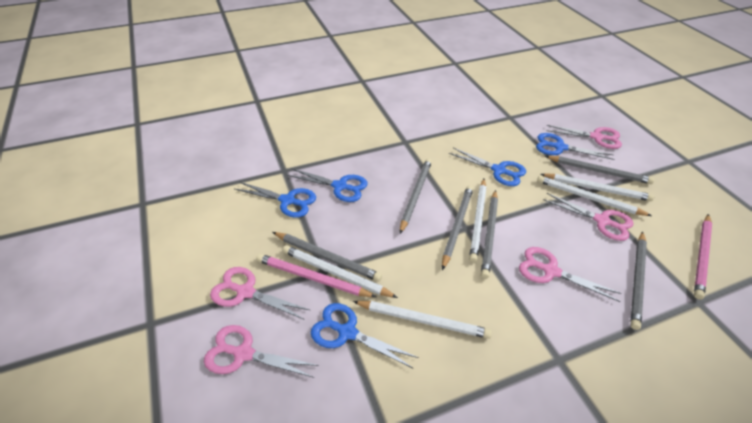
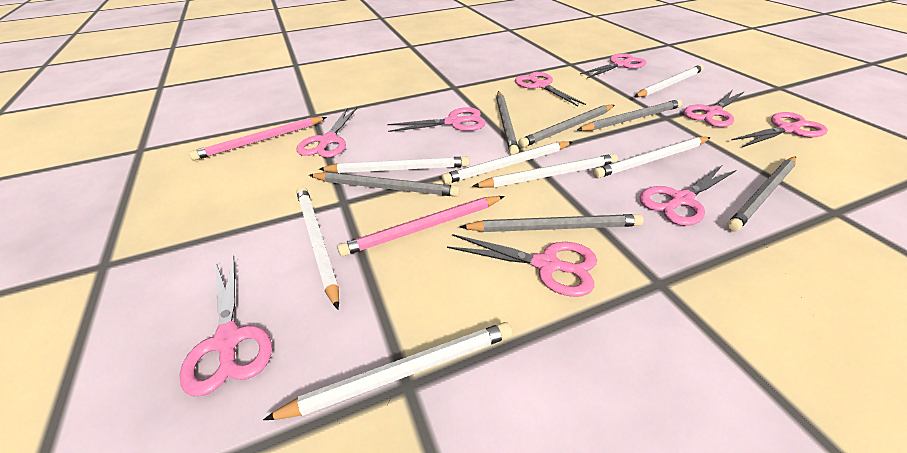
blue scissors: 5 -> 0
pink scissors: 5 -> 9
white pencil: 5 -> 7

